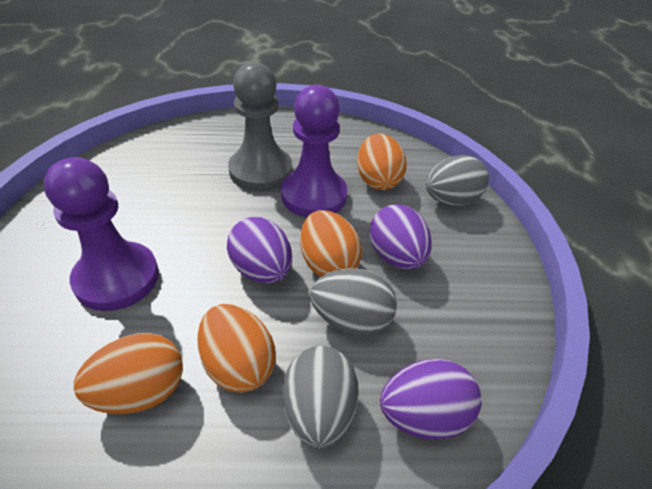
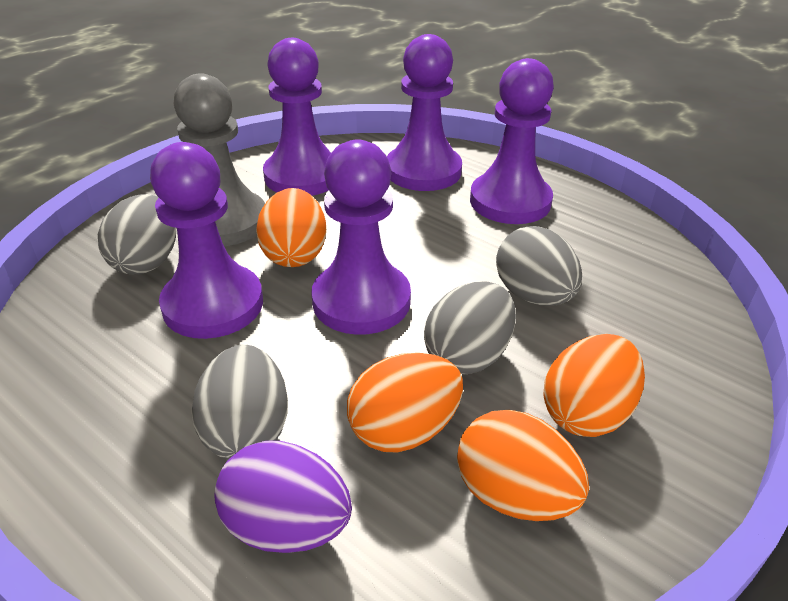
grey egg: 3 -> 4
purple egg: 3 -> 1
purple pawn: 2 -> 5

